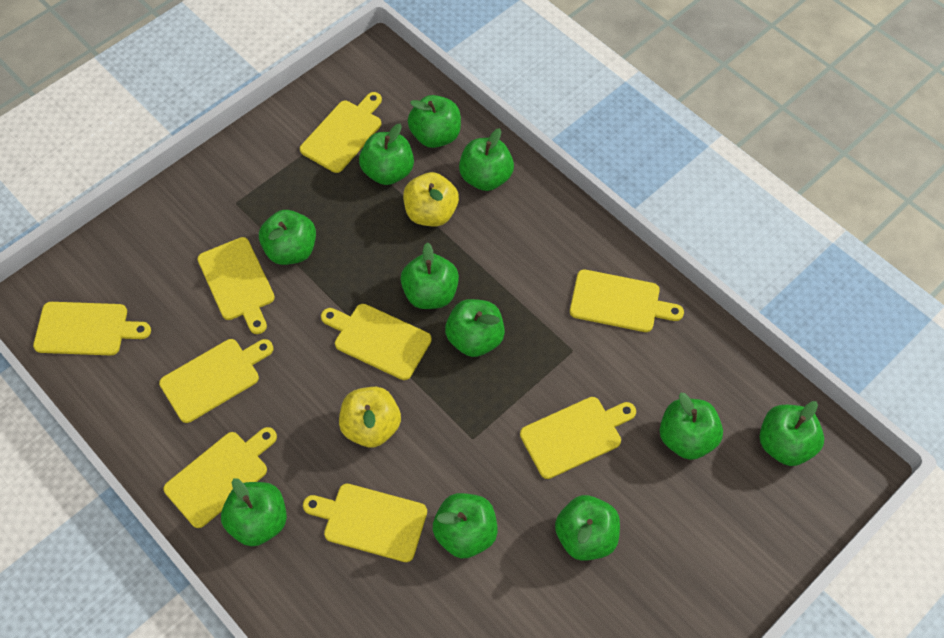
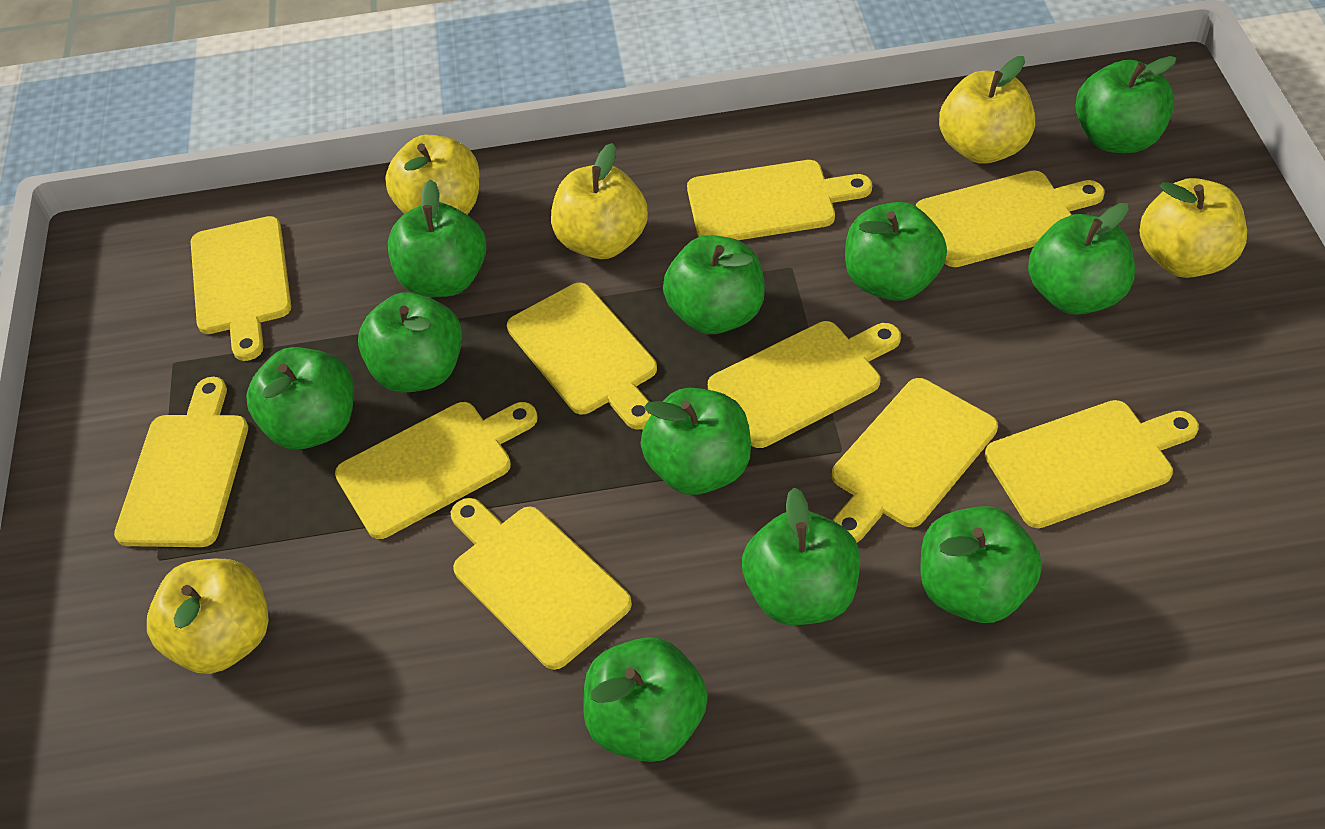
yellow apple: 2 -> 5
yellow cutting board: 9 -> 10

